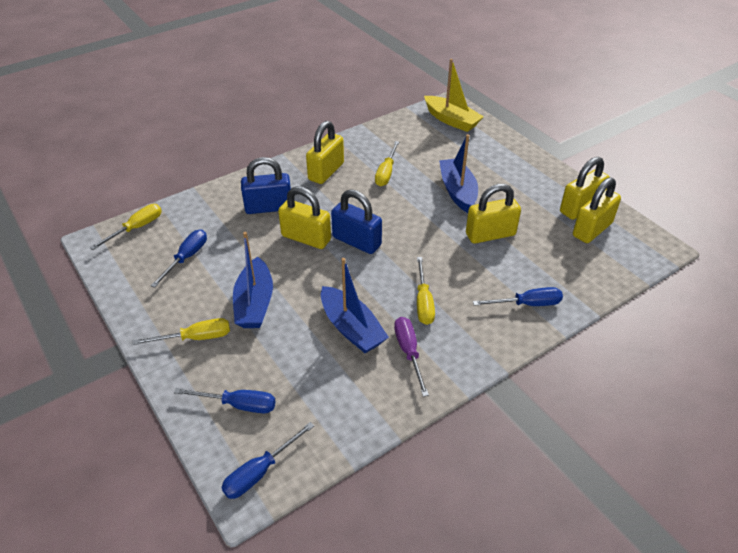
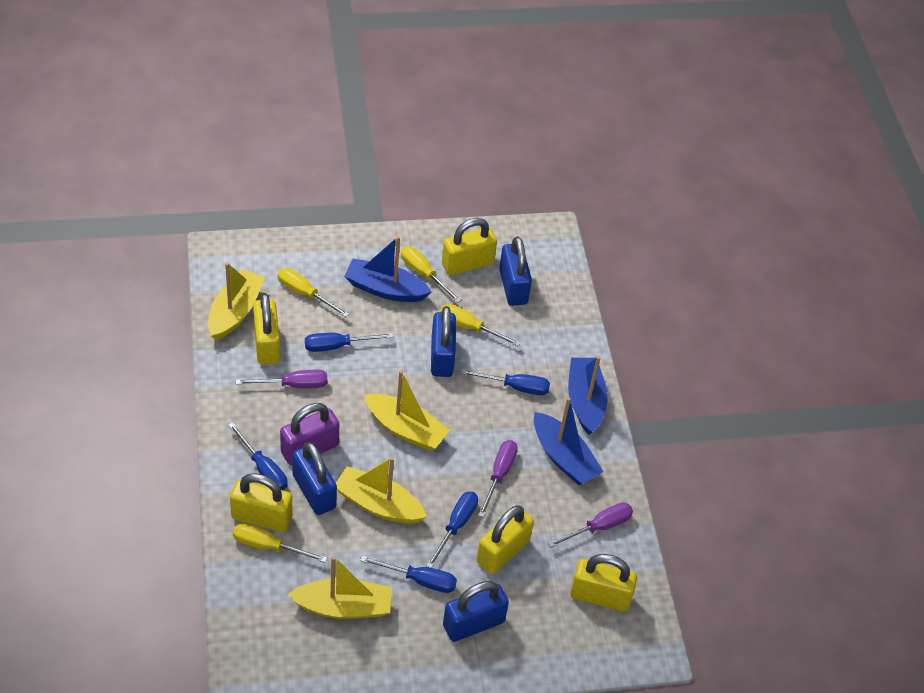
blue padlock: 2 -> 4
blue screwdriver: 4 -> 5
purple padlock: 0 -> 1
purple screwdriver: 1 -> 3
yellow boat: 1 -> 4

